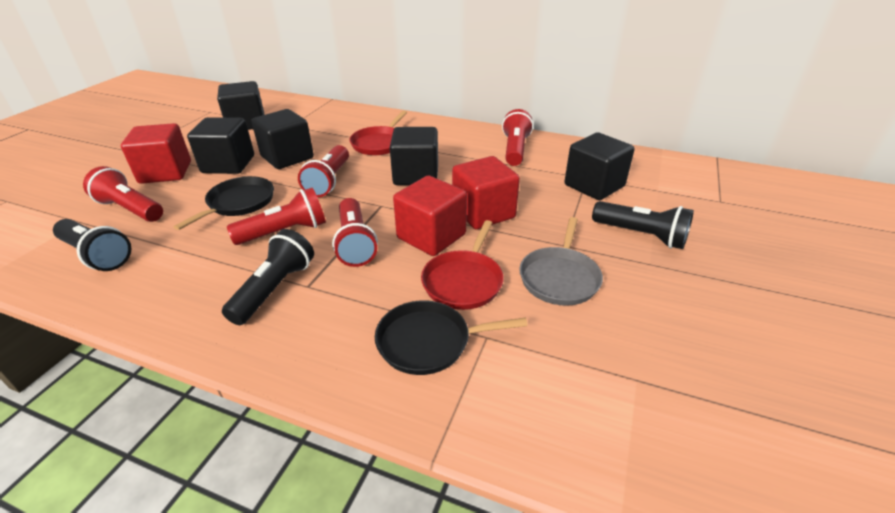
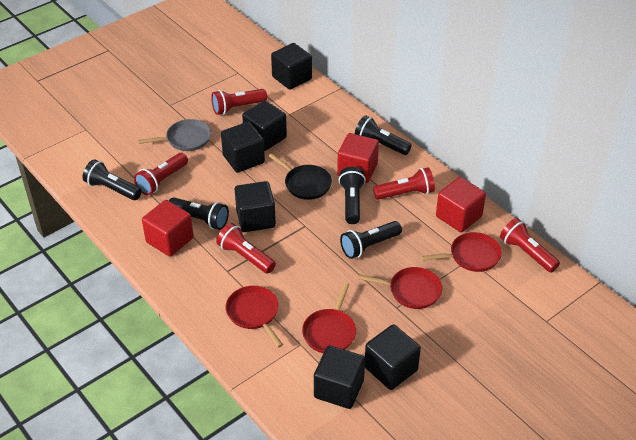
black cube: 5 -> 6
black flashlight: 3 -> 5
black pan: 2 -> 1
red pan: 2 -> 4

